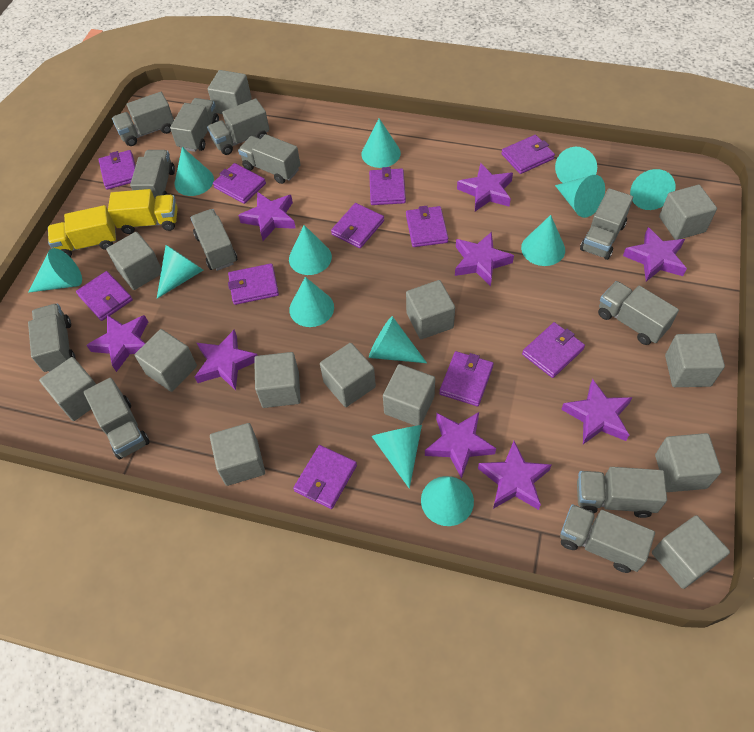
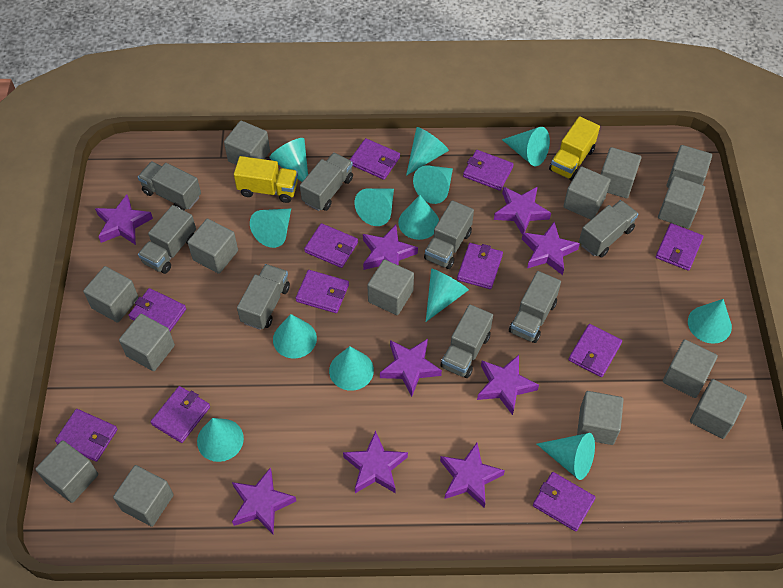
grey cube: 13 -> 14
grey truck: 12 -> 8

